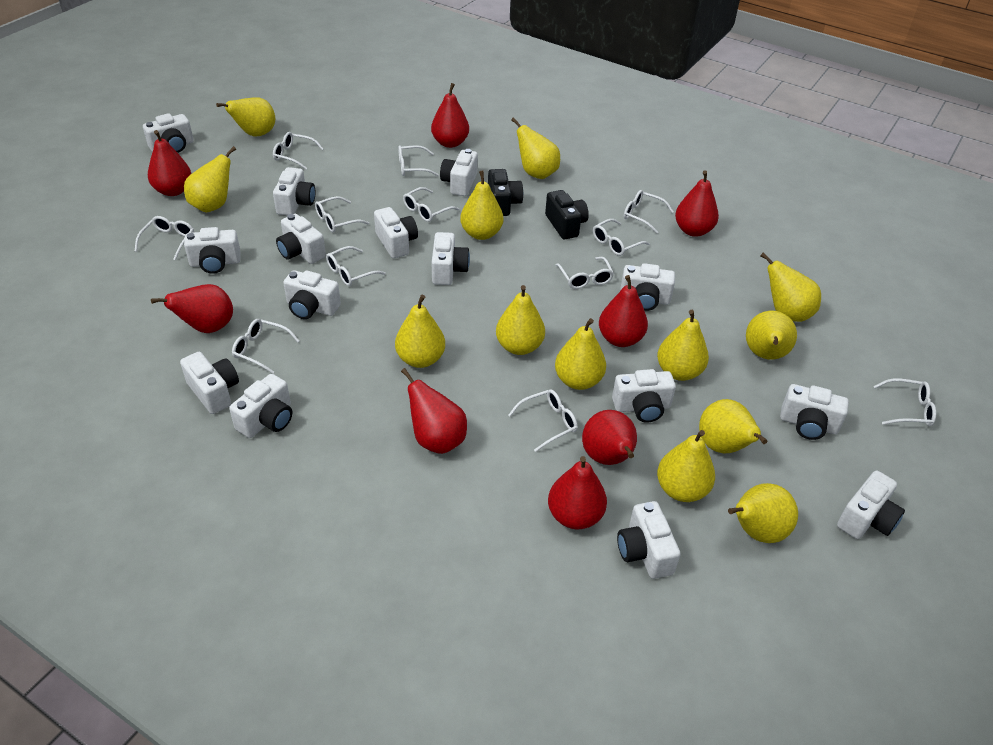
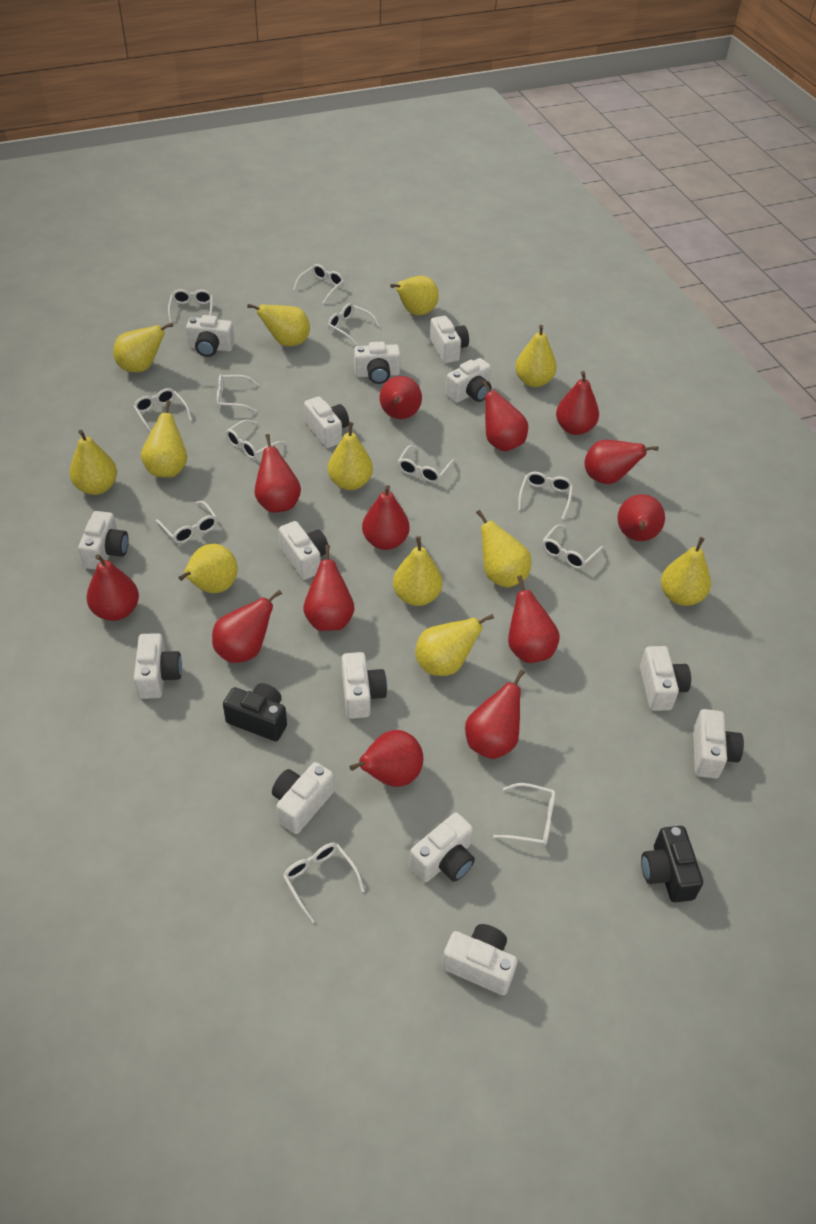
red pear: 8 -> 13
white camera: 15 -> 14
yellow pear: 13 -> 12

